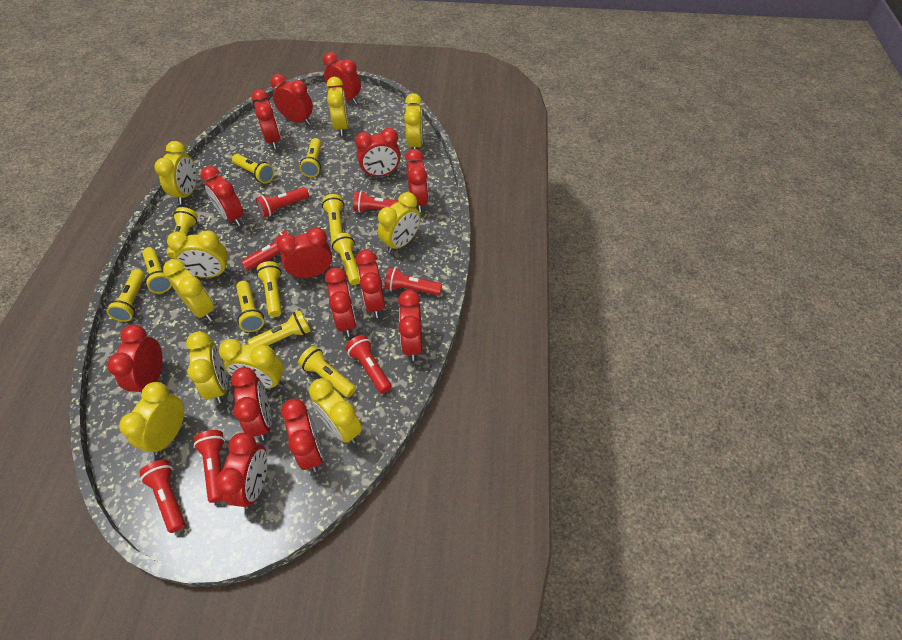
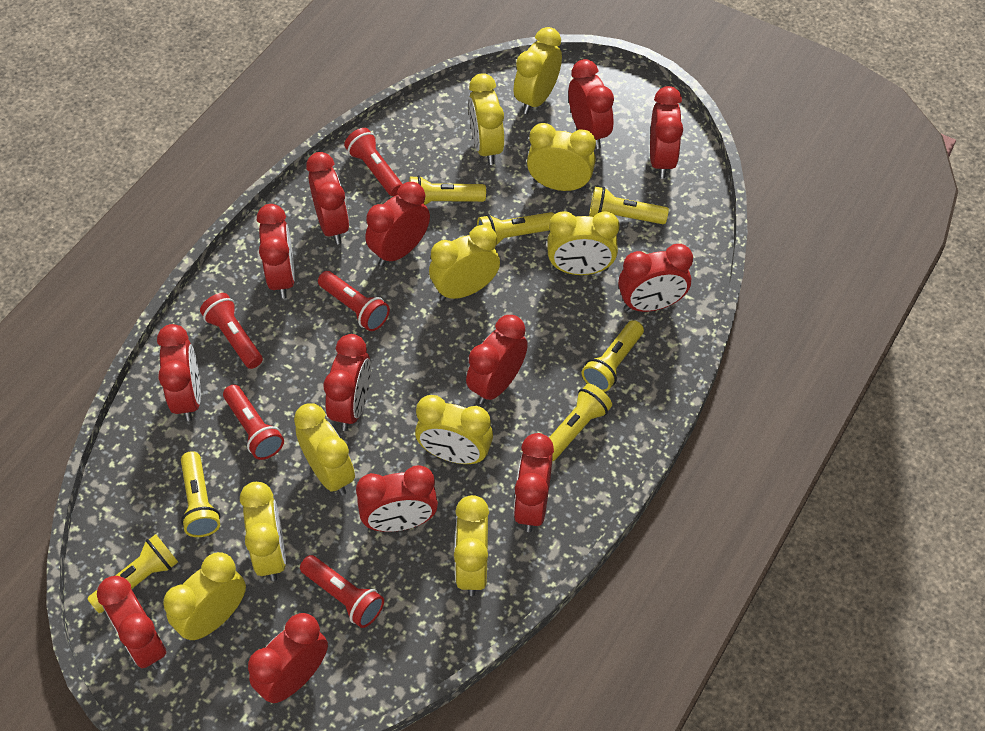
red clock: 14 -> 13
red flashlight: 7 -> 5
yellow flashlight: 11 -> 7

